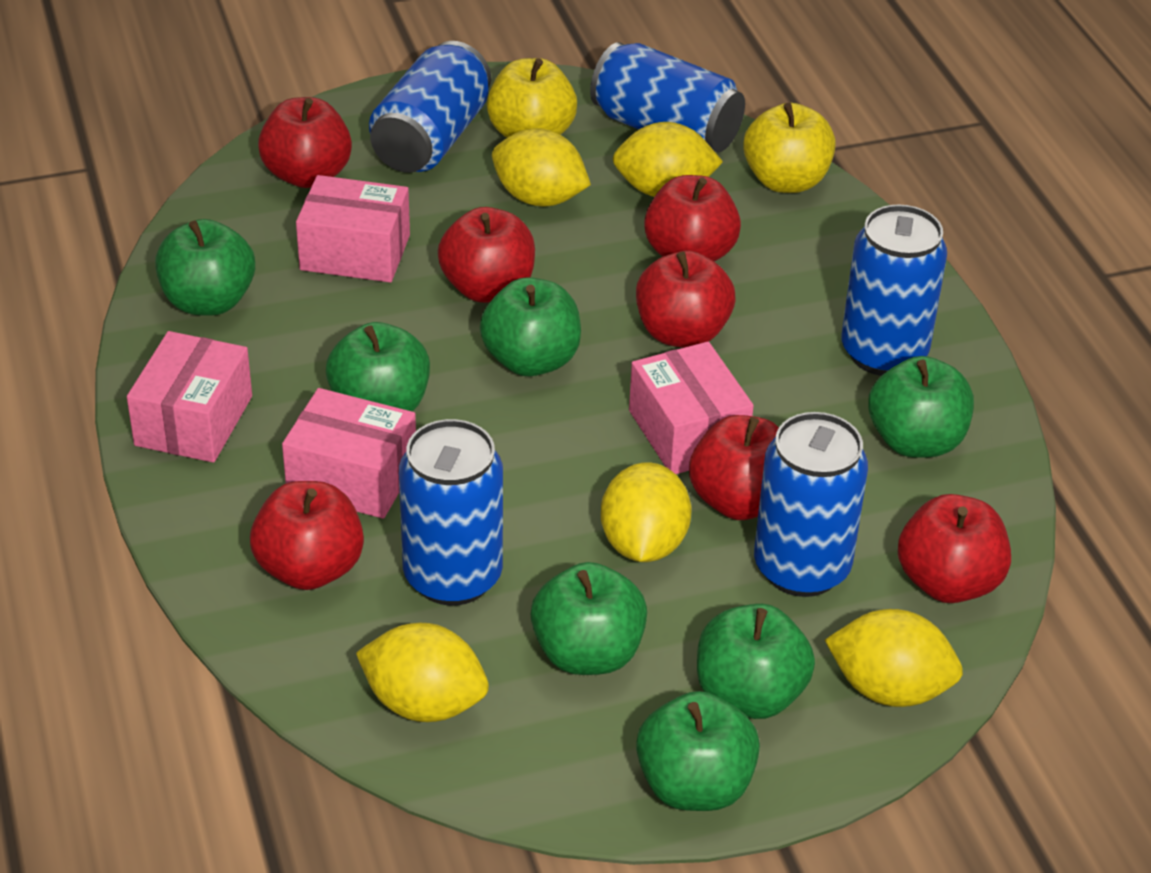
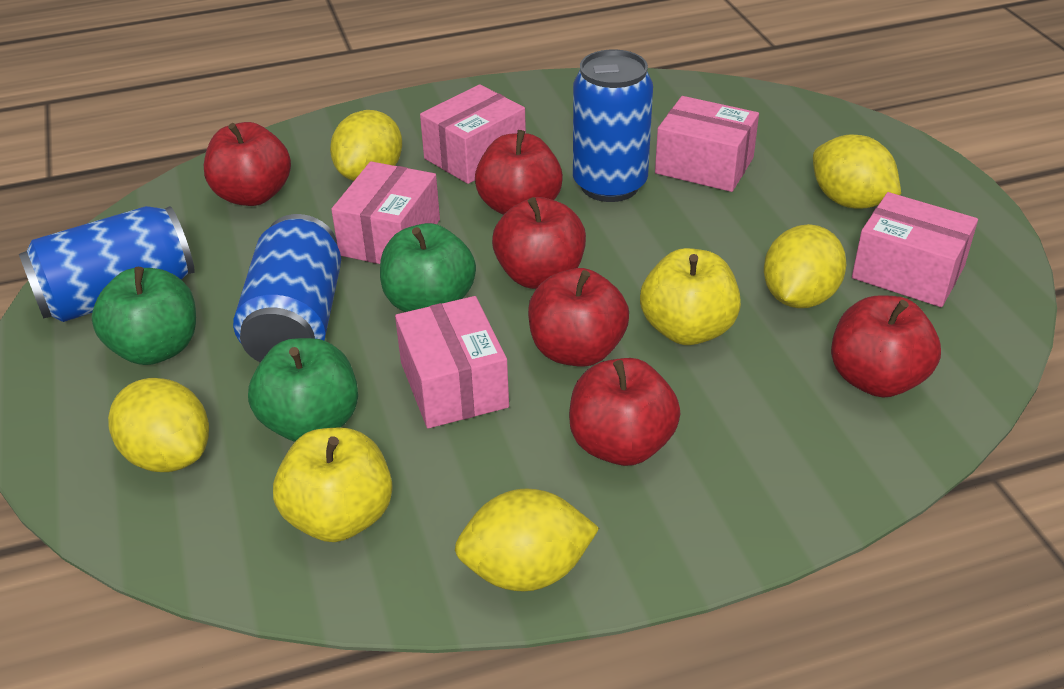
blue can: 5 -> 3
green apple: 7 -> 3
pink box: 4 -> 5
red apple: 7 -> 6

